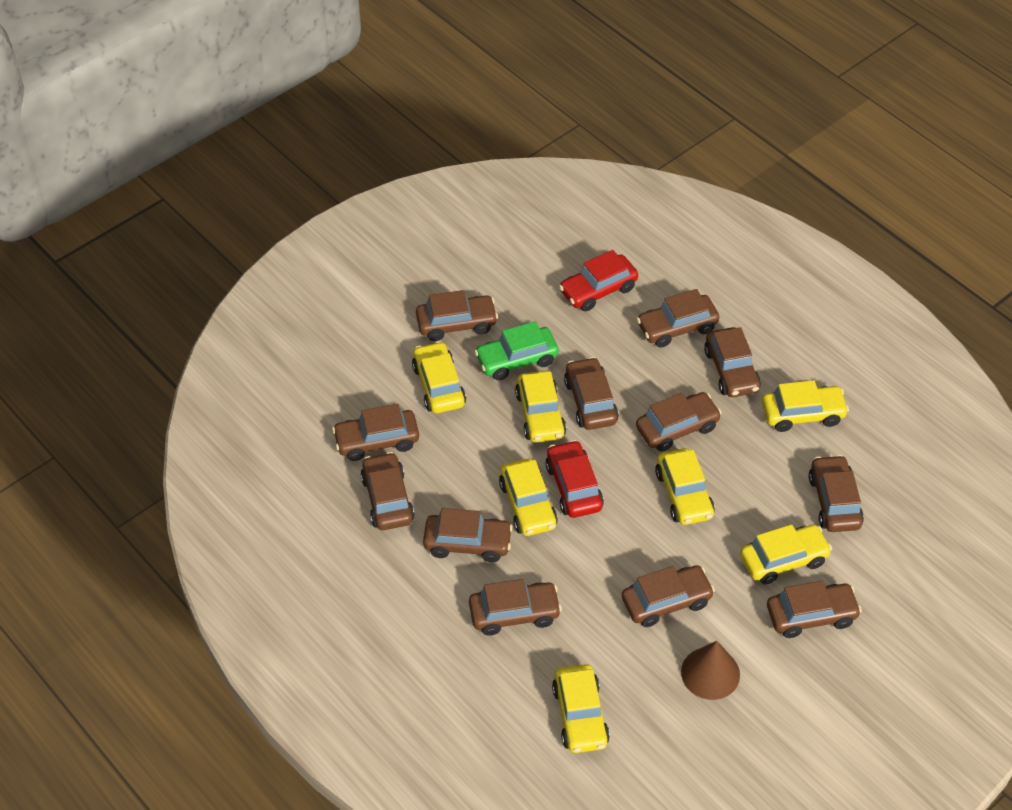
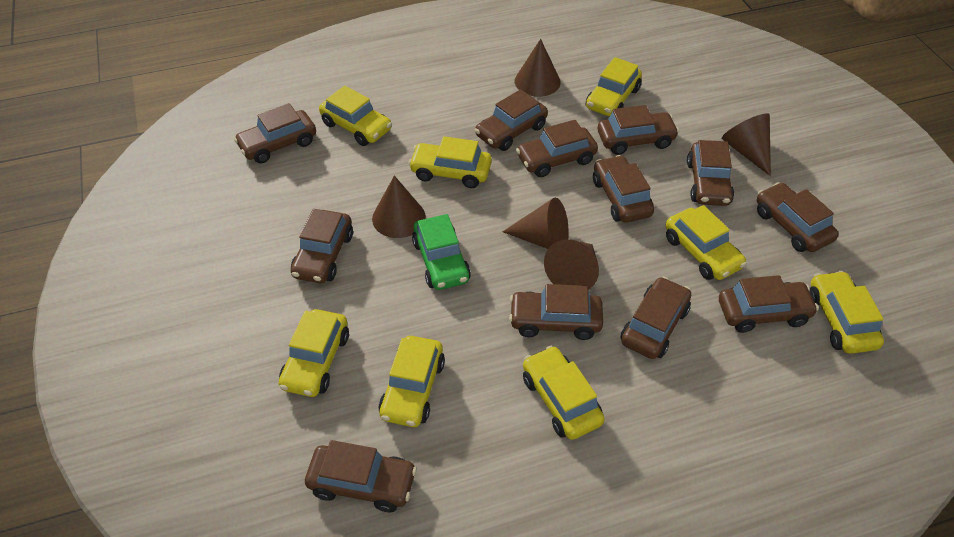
brown cone: 1 -> 5
red car: 2 -> 0
yellow car: 7 -> 8

